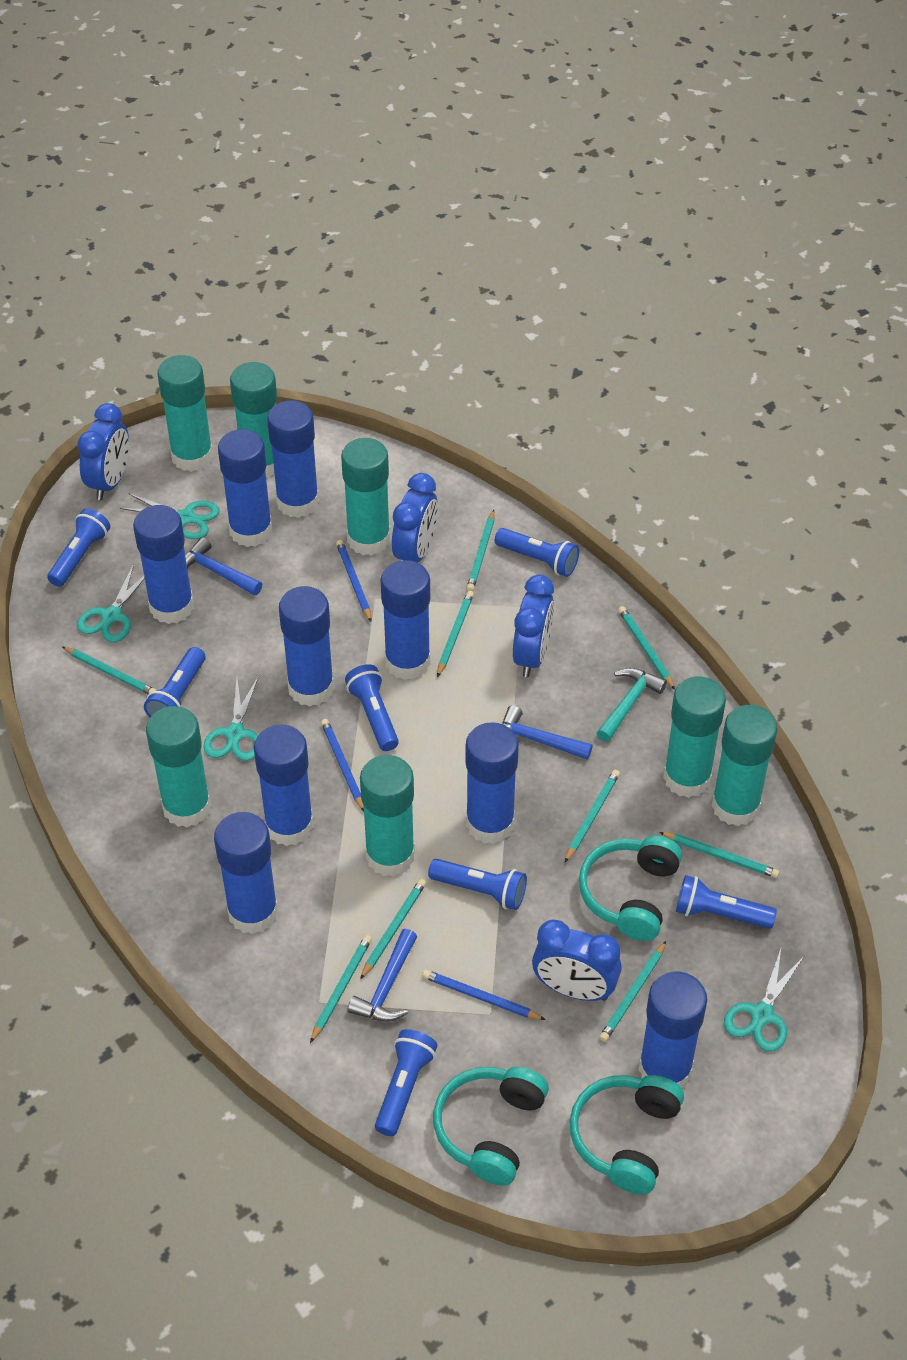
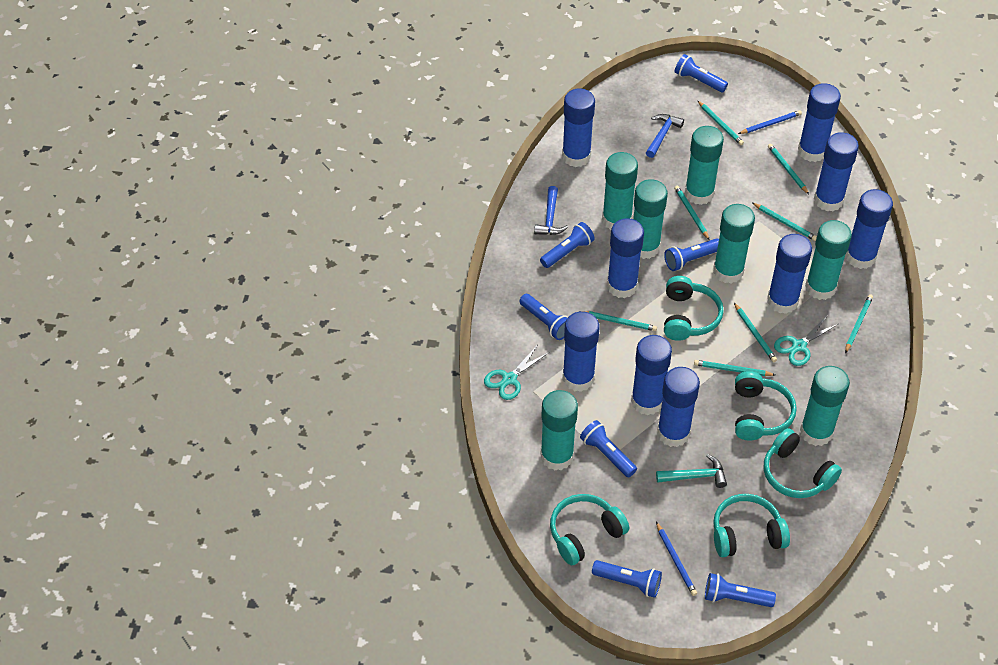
blue clock: 4 -> 0
blue hammer: 3 -> 2
blue pencil: 3 -> 2
turquoise headphones: 3 -> 5
turquoise pencil: 9 -> 8
turquoise scissors: 4 -> 2

